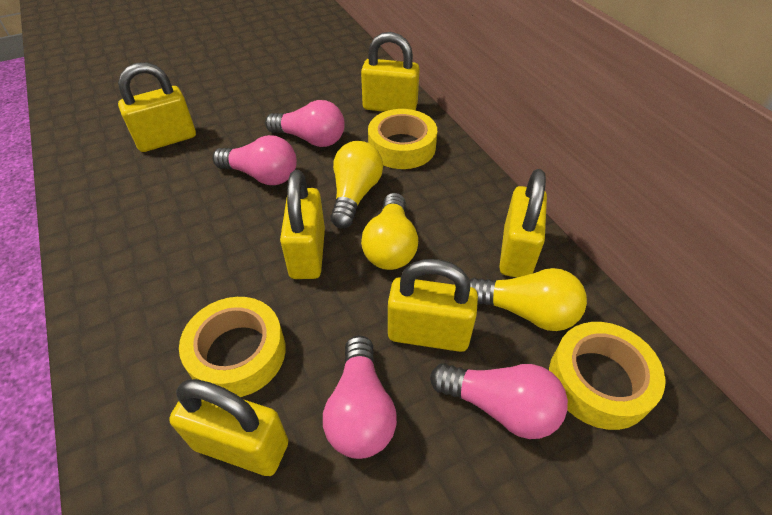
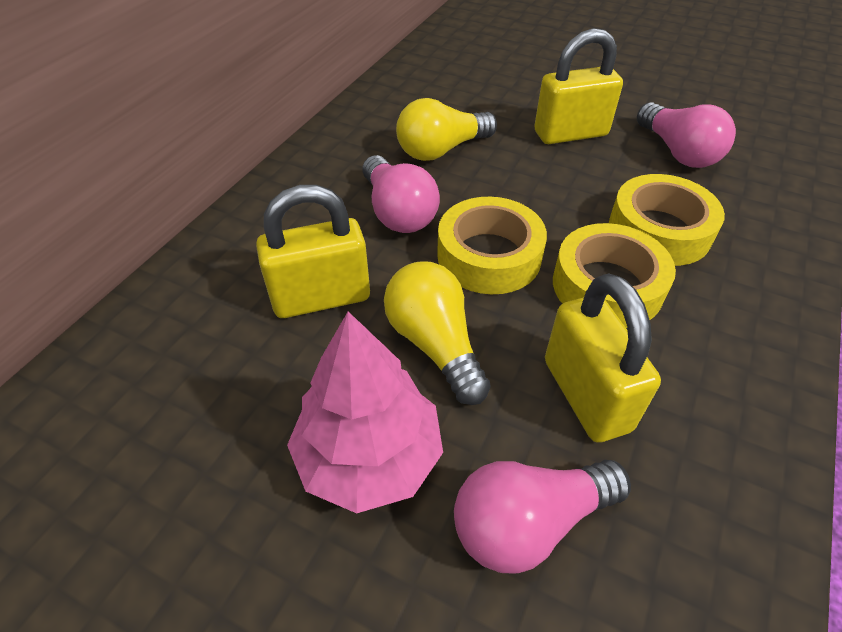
pink light bulb: 4 -> 3
pink tree: 0 -> 1
yellow light bulb: 3 -> 2
yellow padlock: 6 -> 3

